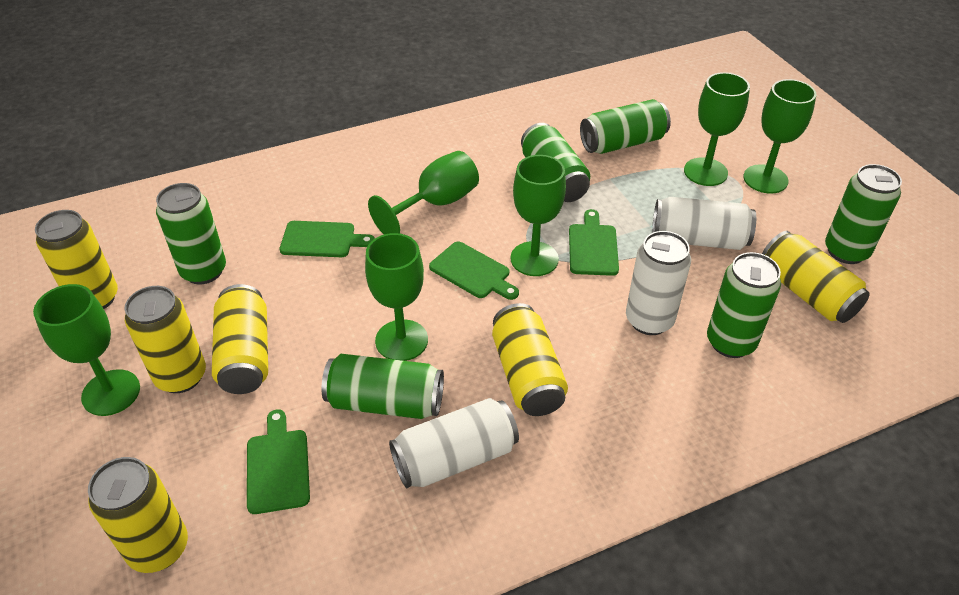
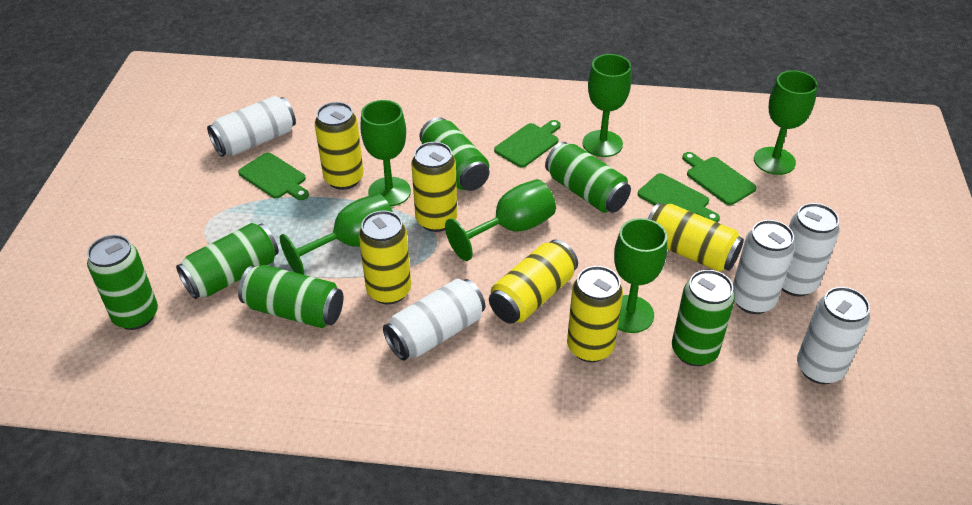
white can: 3 -> 5

